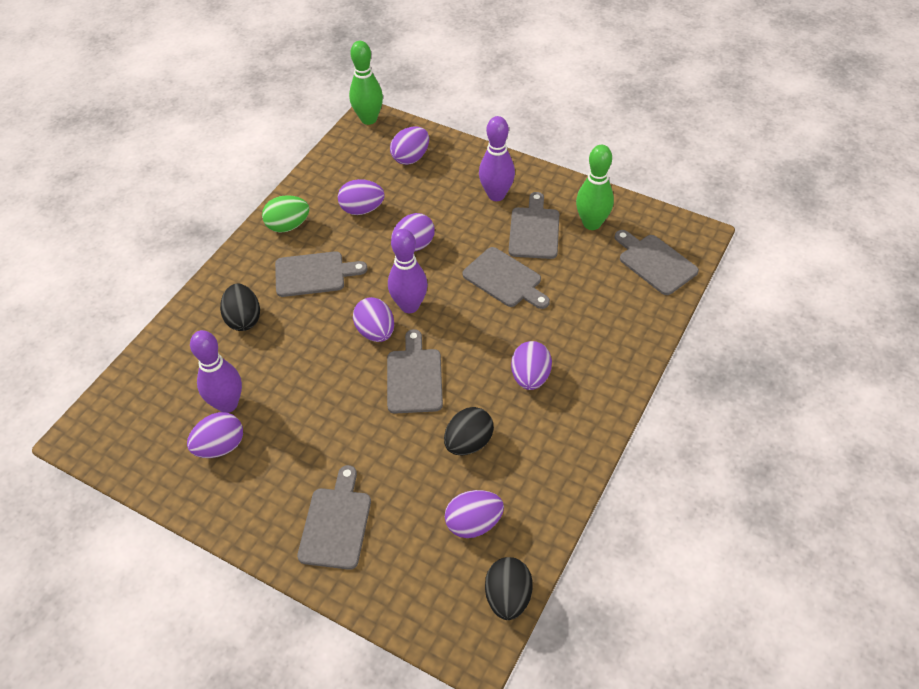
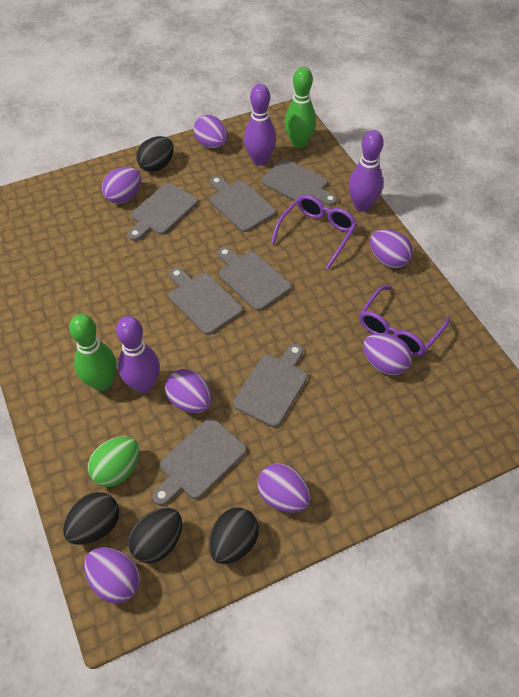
black egg: 3 -> 4
grey cutting board: 6 -> 7
purple glasses: 0 -> 2

